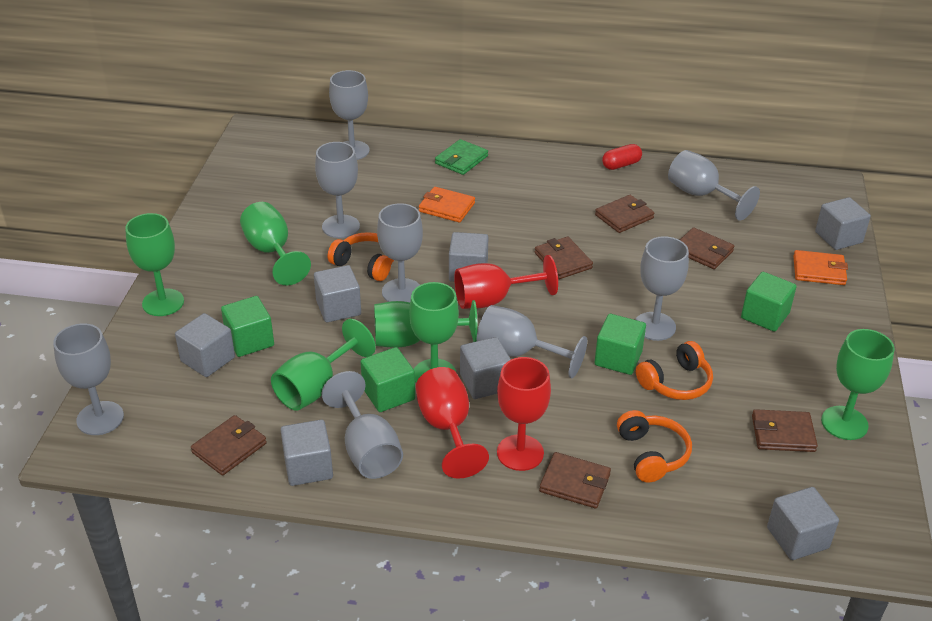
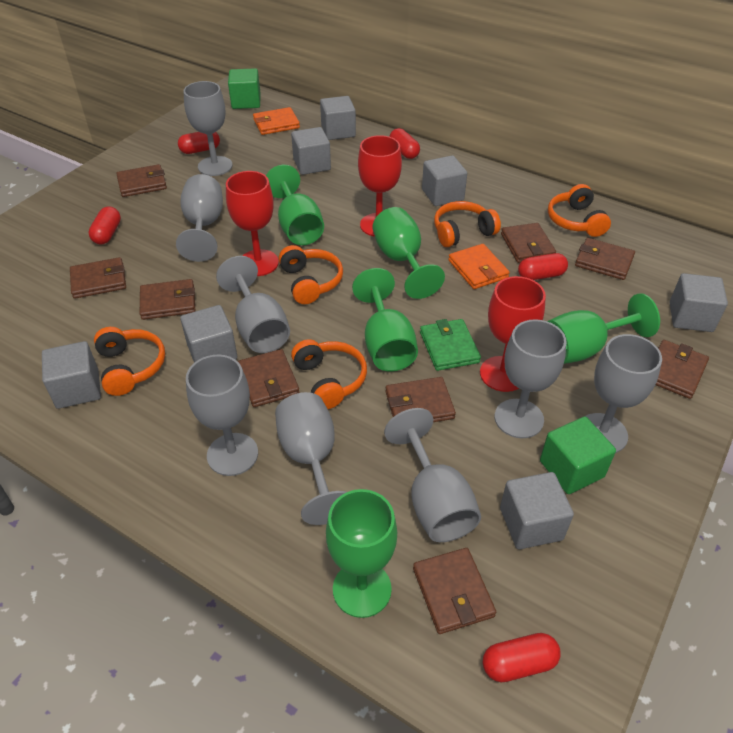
brown wallet: 6 -> 9
green cube: 4 -> 2
green goblet: 6 -> 5
orange headphones: 3 -> 5
red capsule: 1 -> 5

